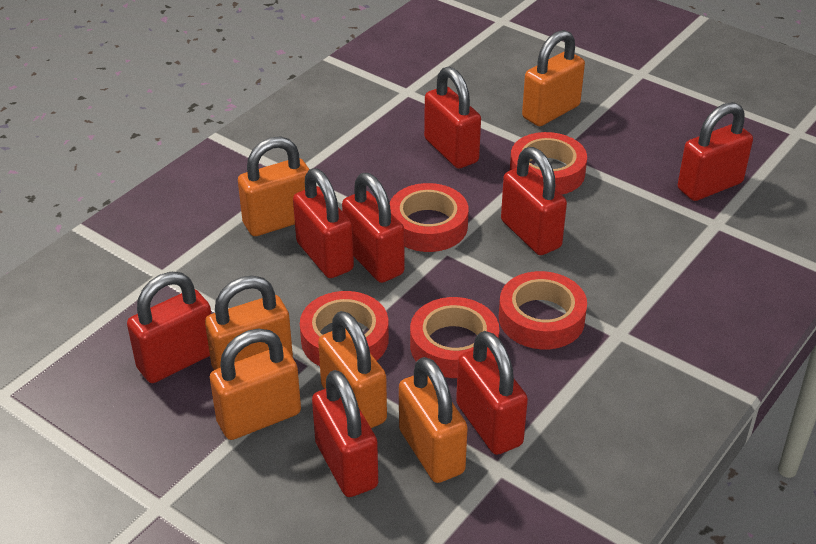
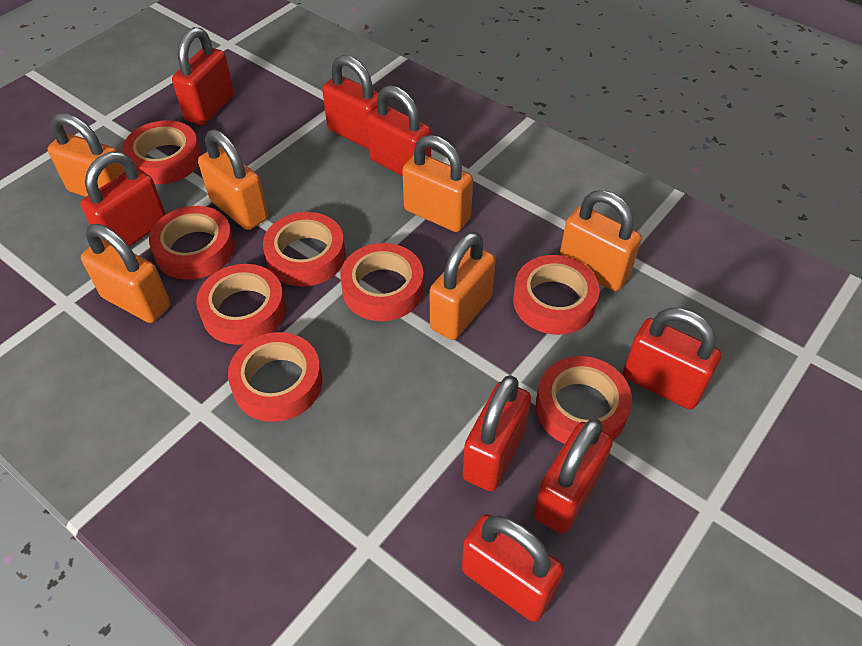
red tape: 5 -> 8

